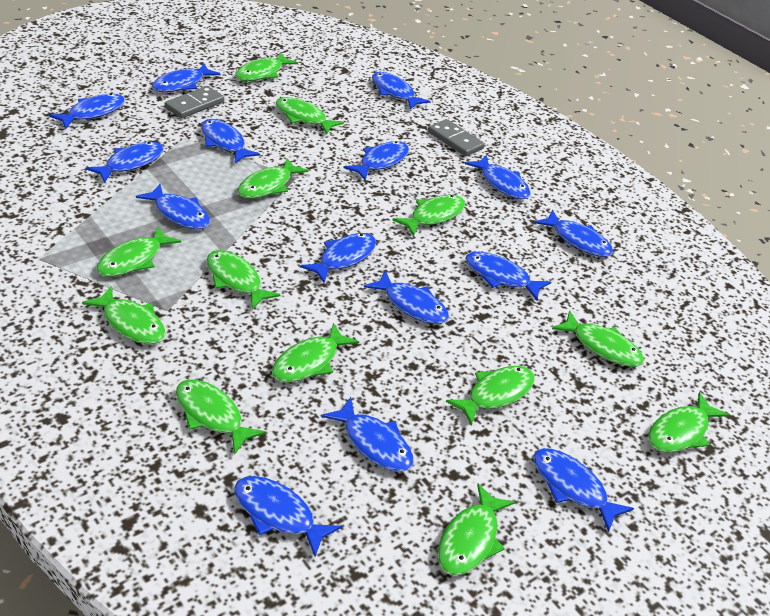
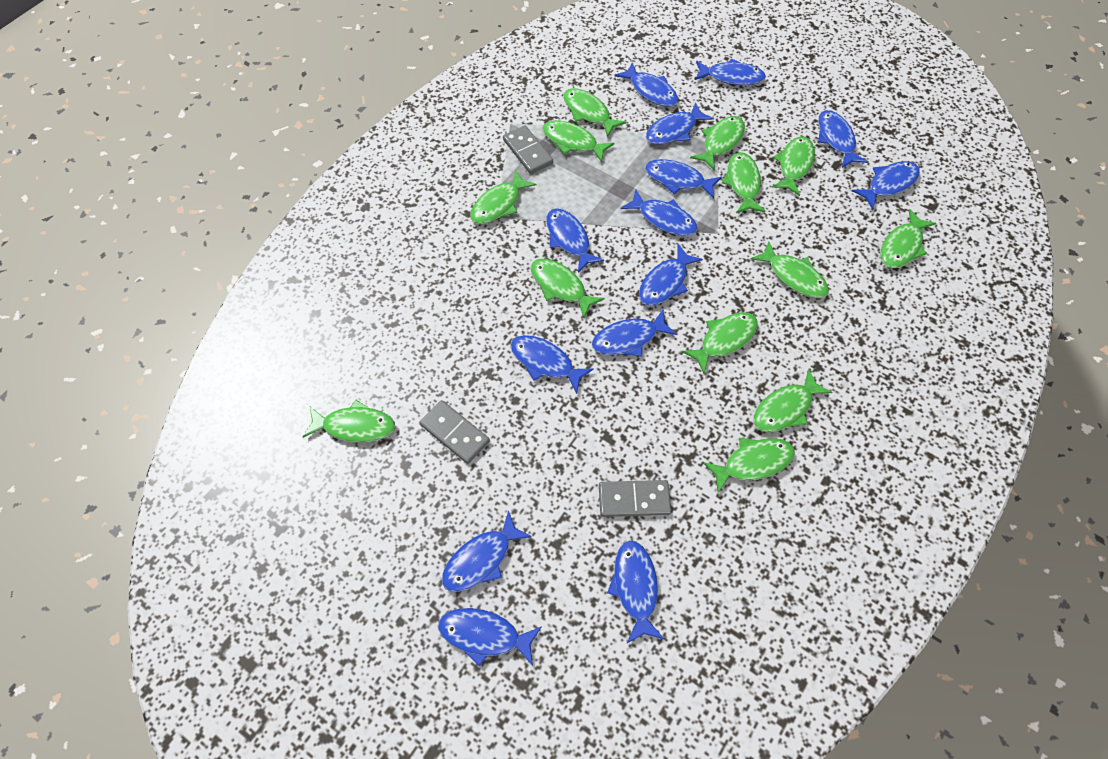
blue fish: 15 -> 14
grey domino: 2 -> 3

